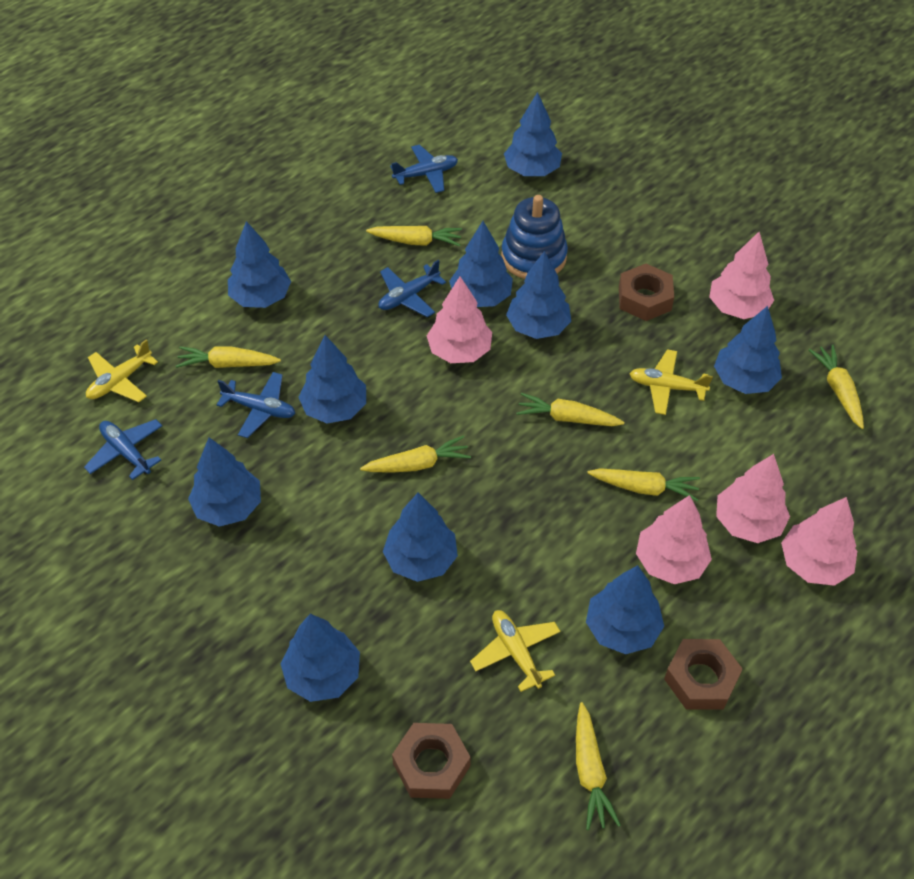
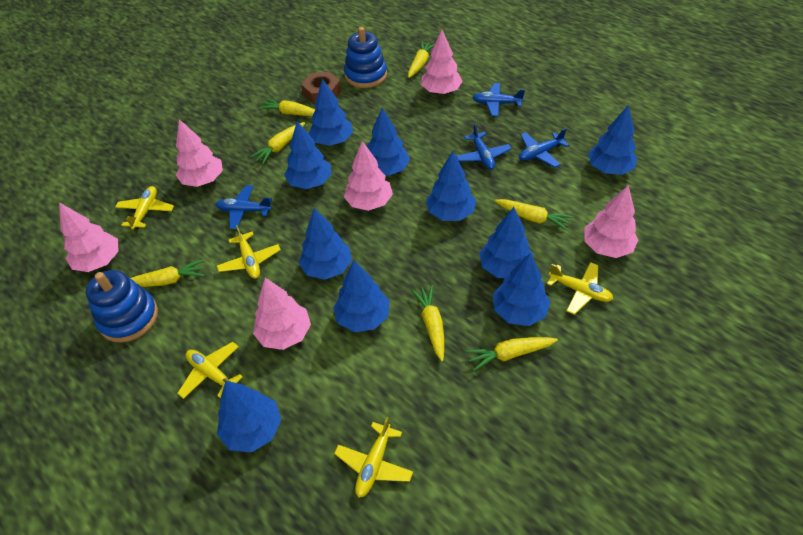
blue stacking toy: 1 -> 2
brown nut: 3 -> 1
pink tree: 5 -> 6
yellow plane: 3 -> 5

